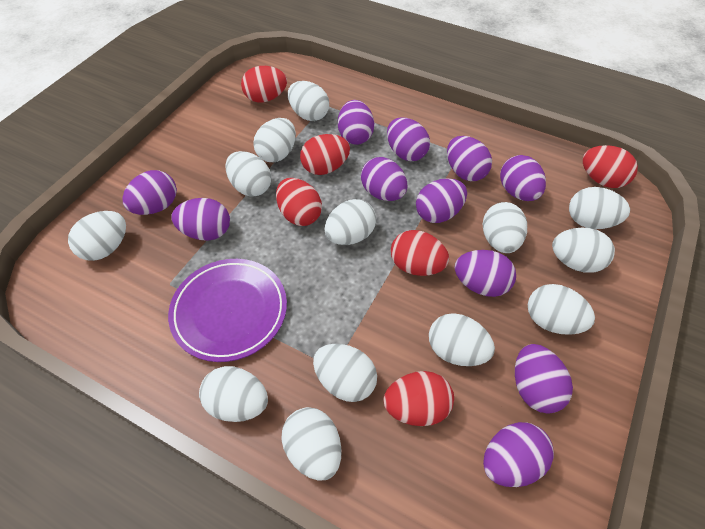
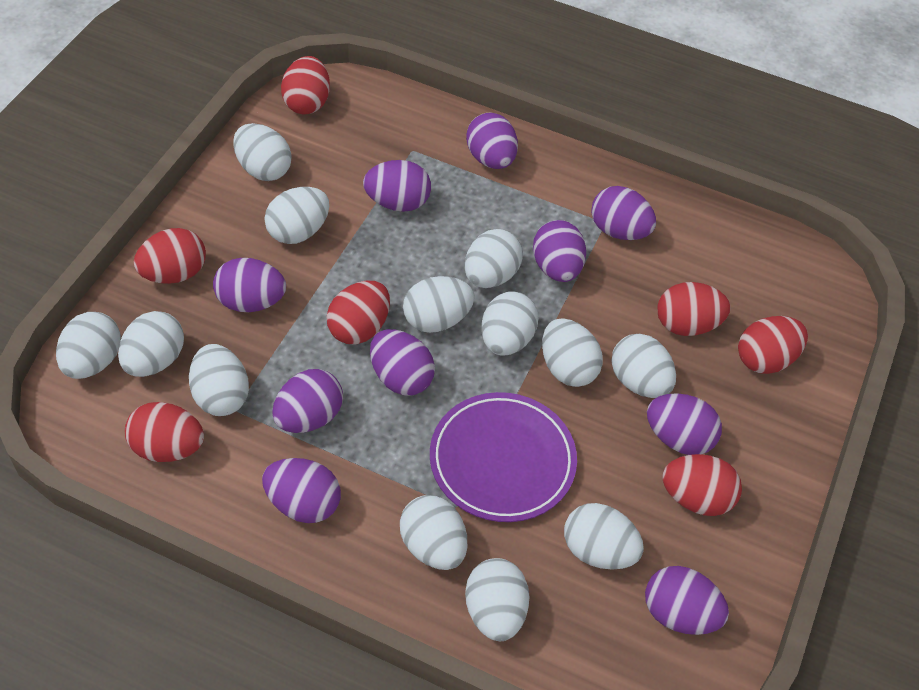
purple egg: 11 -> 10
red egg: 6 -> 7

